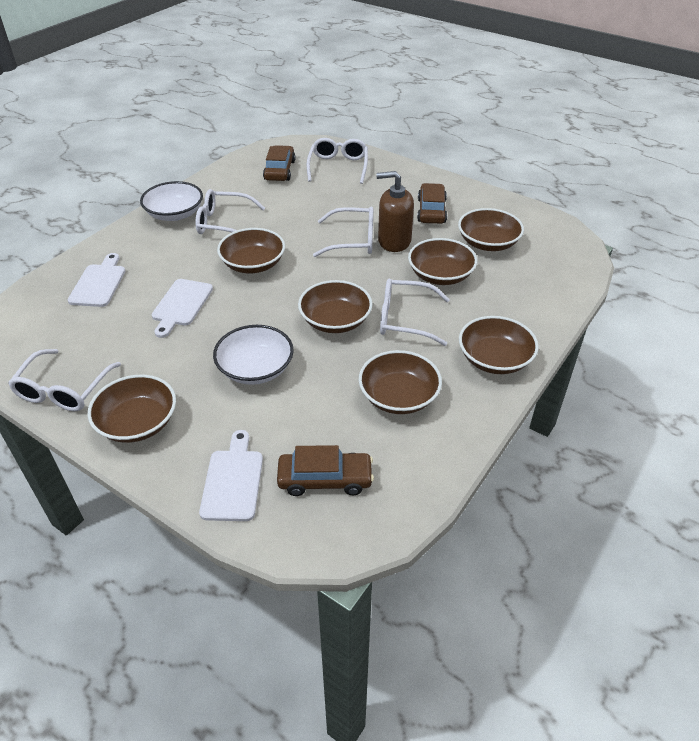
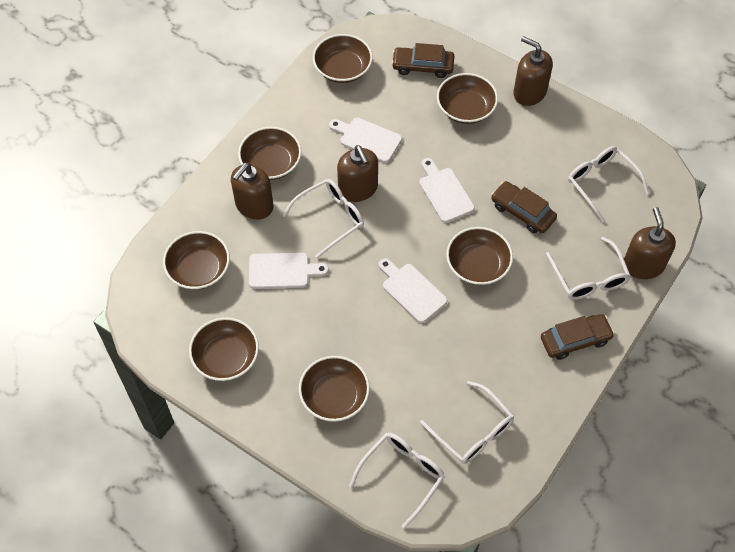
brown soap dispenser: 1 -> 4
white bowl: 2 -> 0
white cutting board: 3 -> 4

